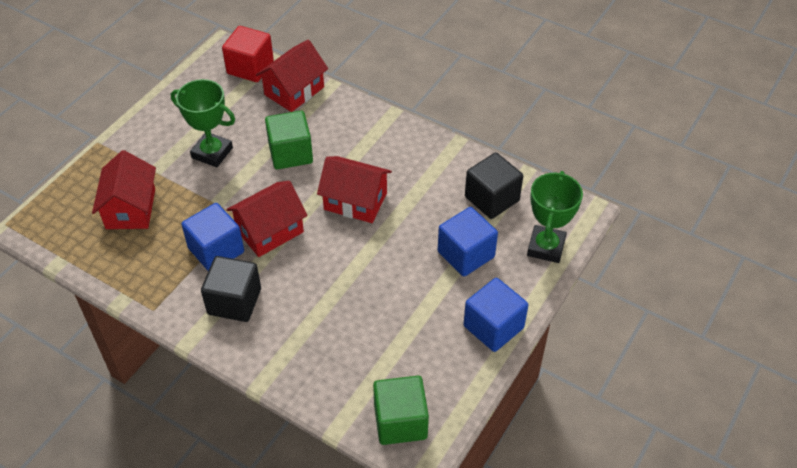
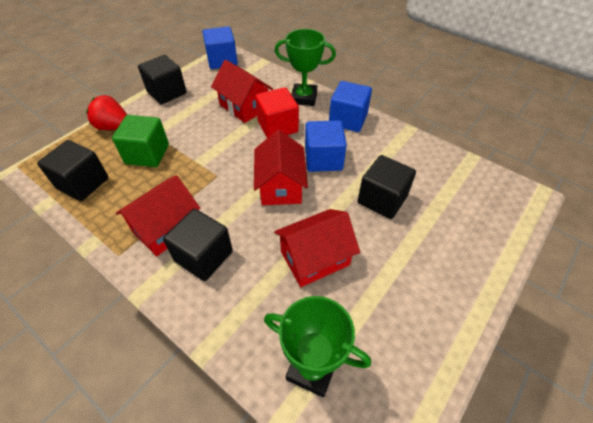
black cube: 2 -> 4
green cube: 2 -> 1
red strawberry: 0 -> 1

